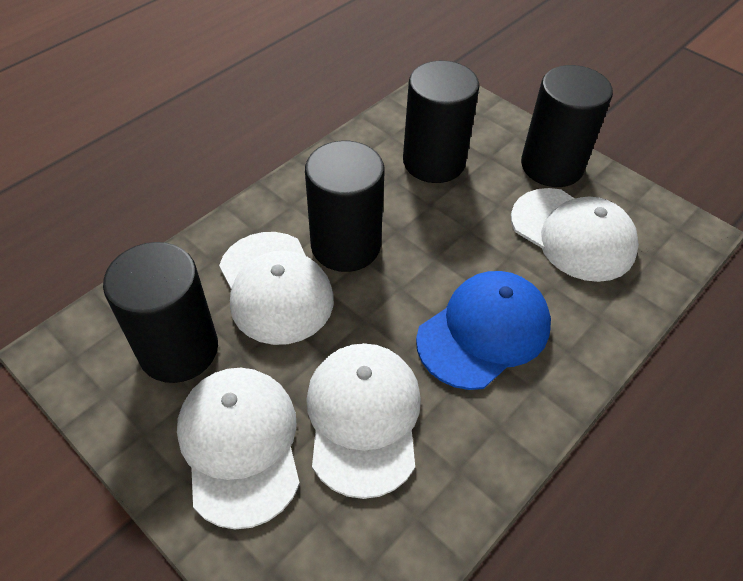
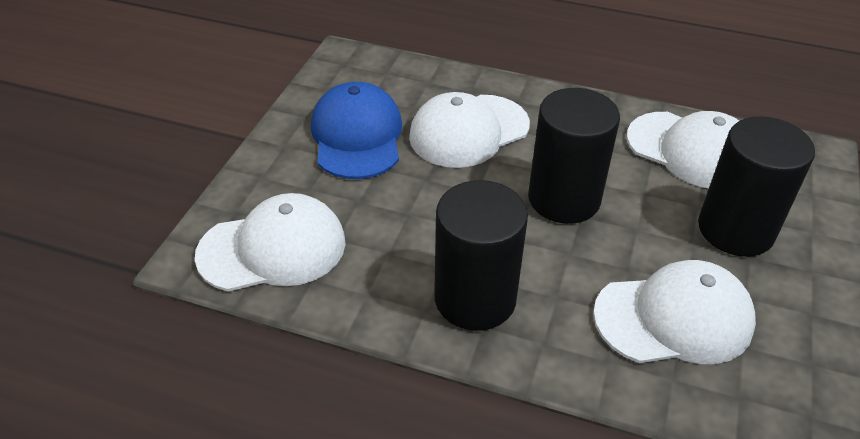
black cylinder: 4 -> 3

